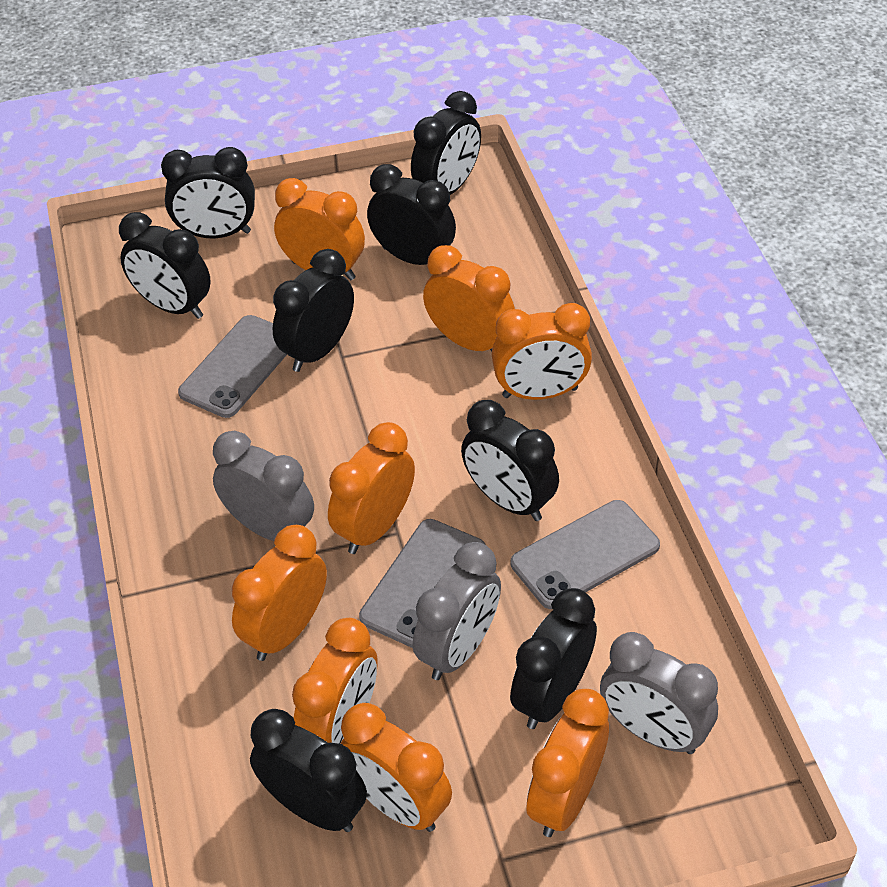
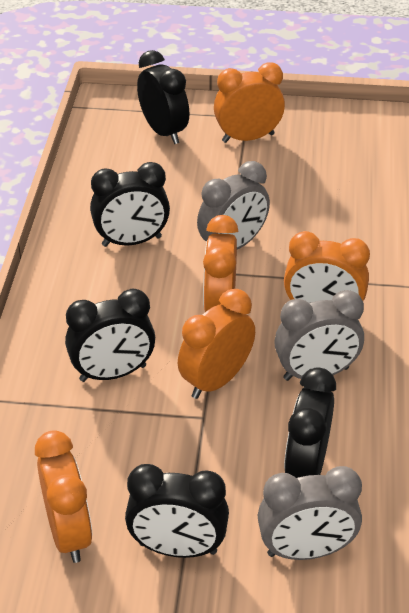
black clock: 8 -> 5
grey phone: 3 -> 0
orange clock: 8 -> 5

